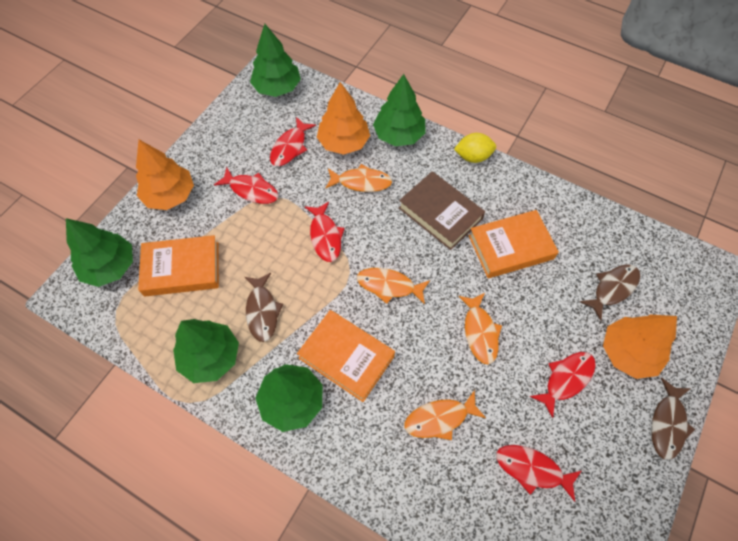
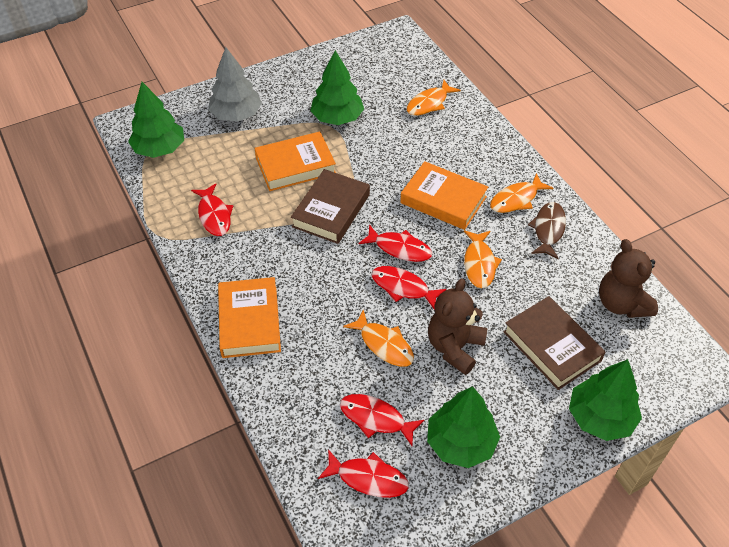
brown book: 1 -> 2
brown fish: 3 -> 1
brown teddy bear: 0 -> 2
green tree: 5 -> 4
grey tree: 0 -> 1
orange tree: 3 -> 0
yellow lemon: 1 -> 0

